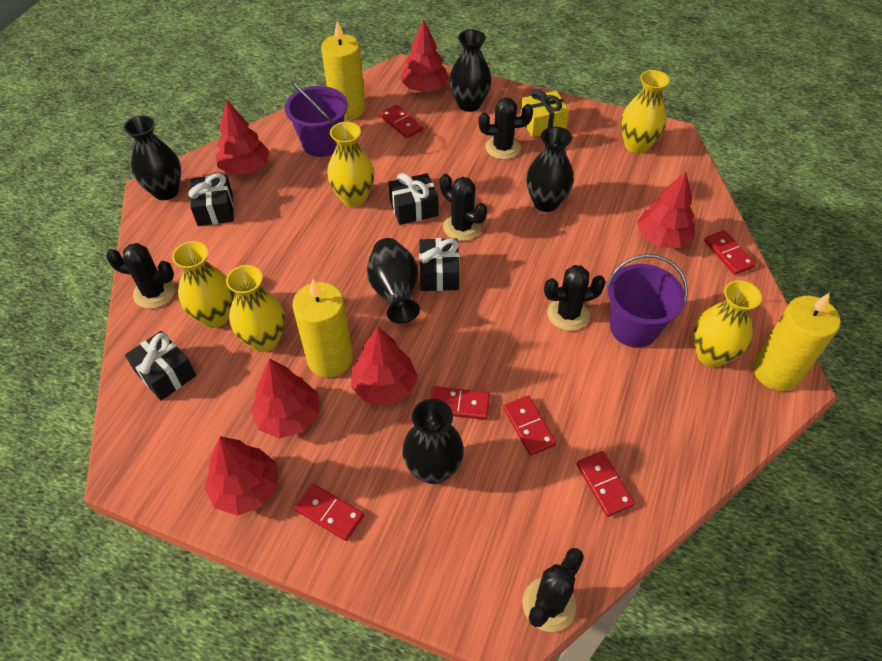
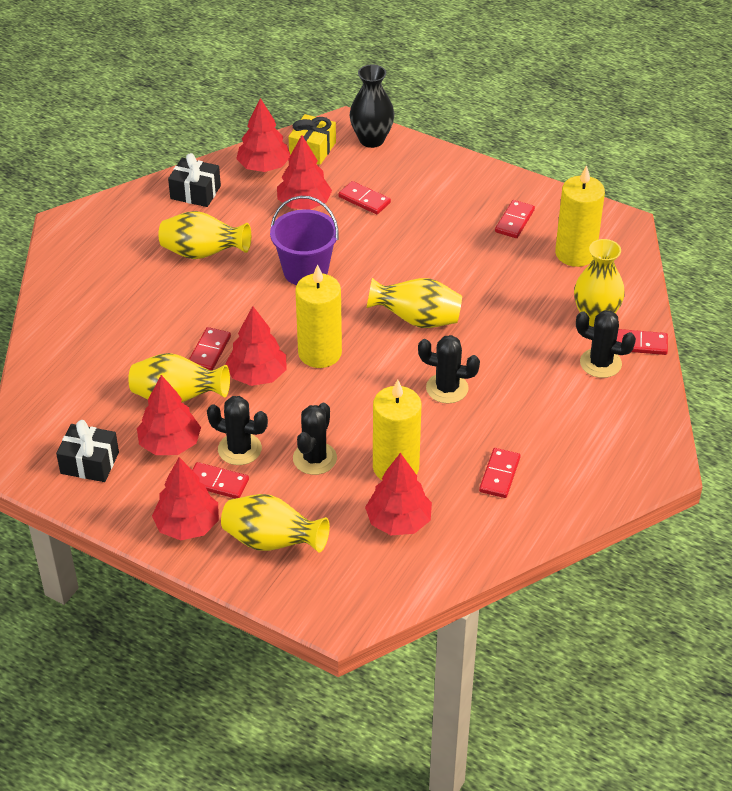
black cactus: 5 -> 4
black gift: 4 -> 2
black vase: 5 -> 1
purple bucket: 2 -> 1

